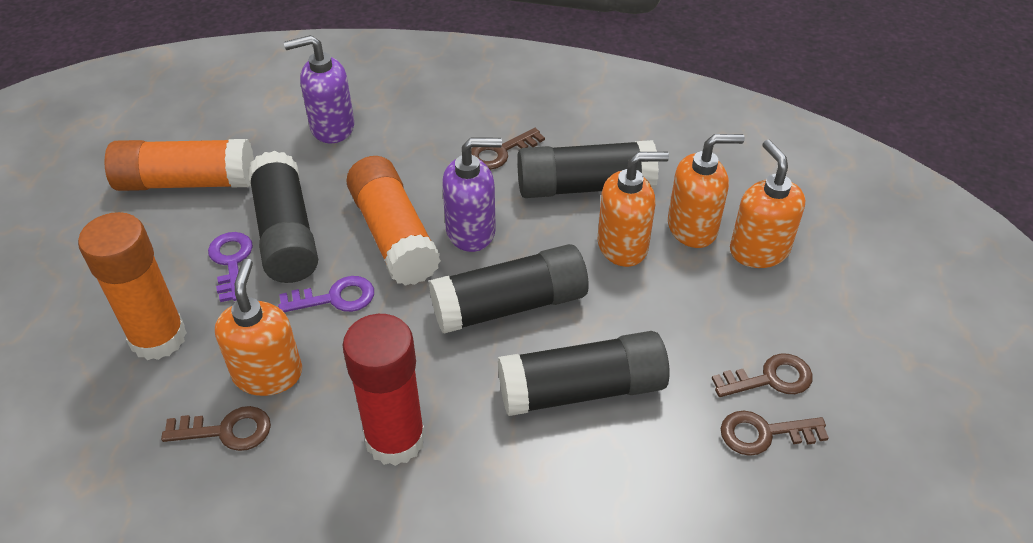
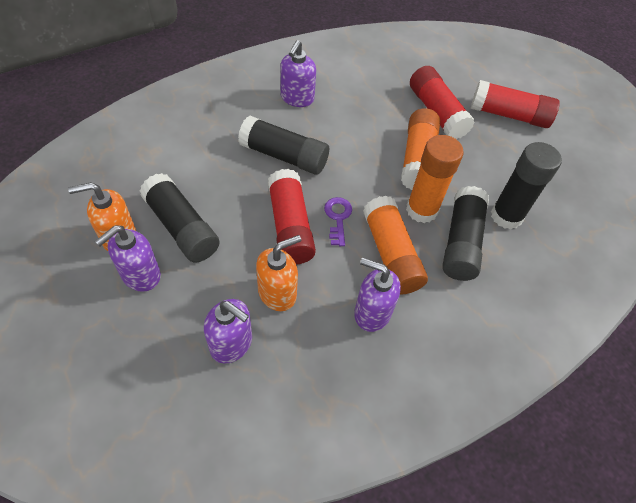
brown key: 4 -> 0
orange soap dispenser: 4 -> 2
purple key: 2 -> 1
purple soap dispenser: 2 -> 4
red glue stick: 1 -> 3

